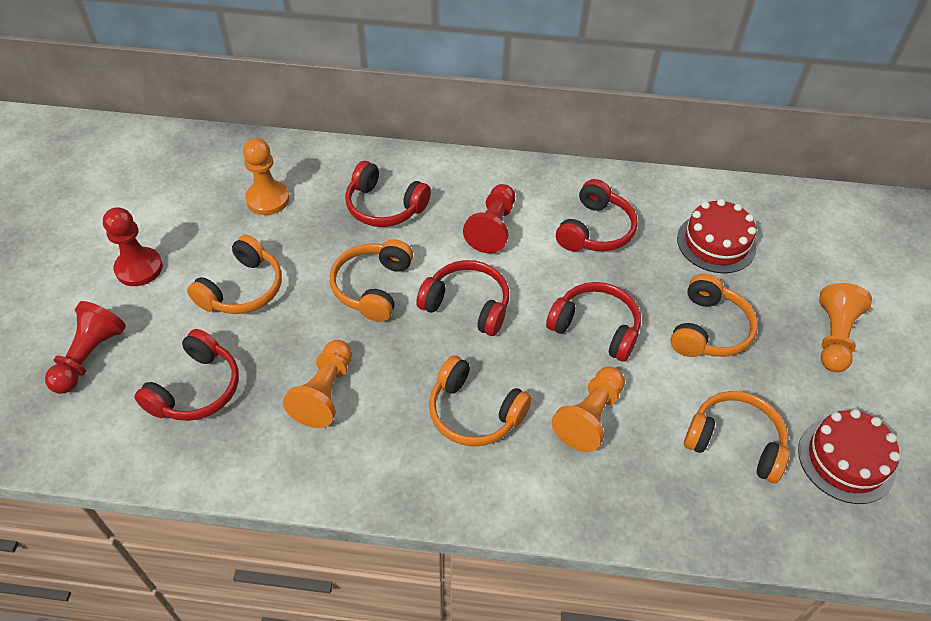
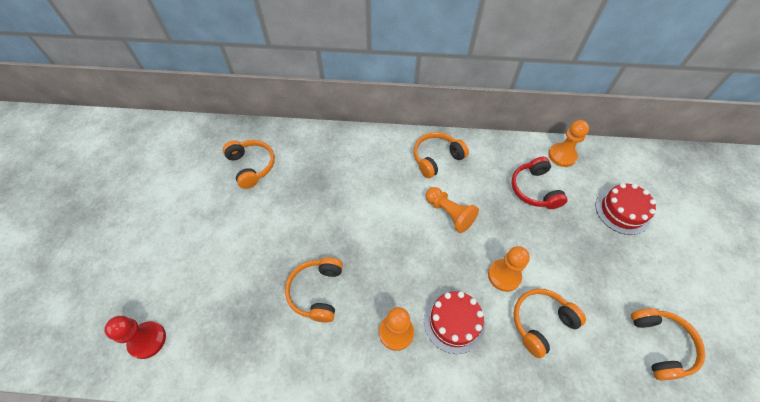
red headphones: 5 -> 1
red pawn: 3 -> 1

